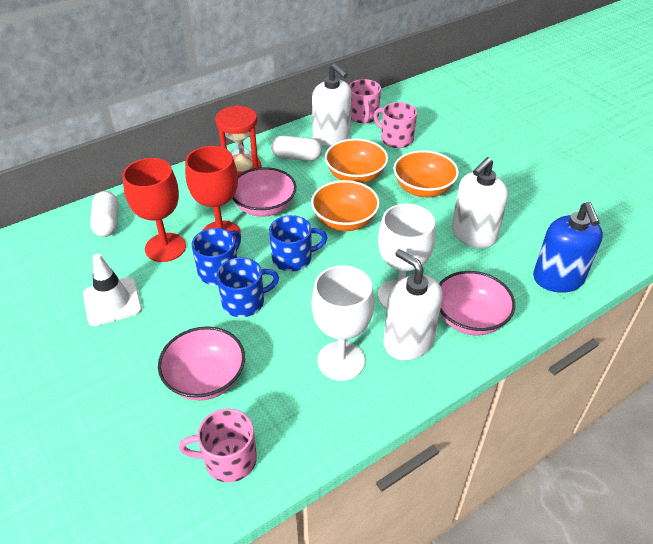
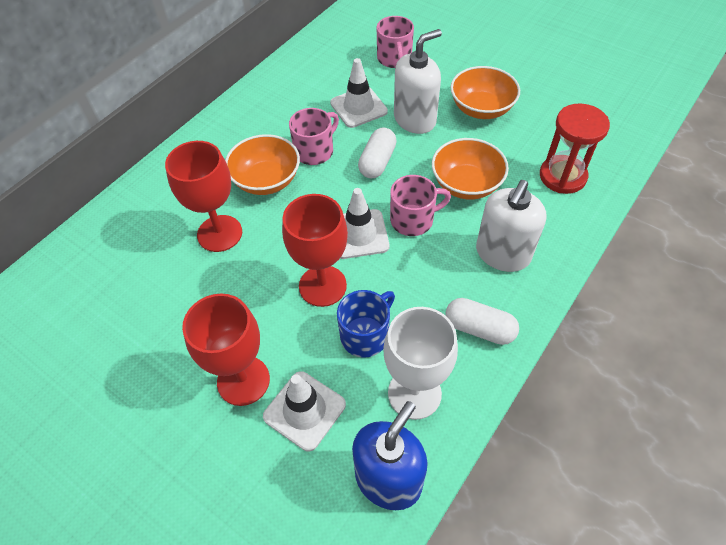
blue mug: 3 -> 1
pink bowl: 3 -> 0
red goblet: 2 -> 3
white goblet: 2 -> 1
white soap dispenser: 3 -> 2
white traffic cone: 1 -> 3

